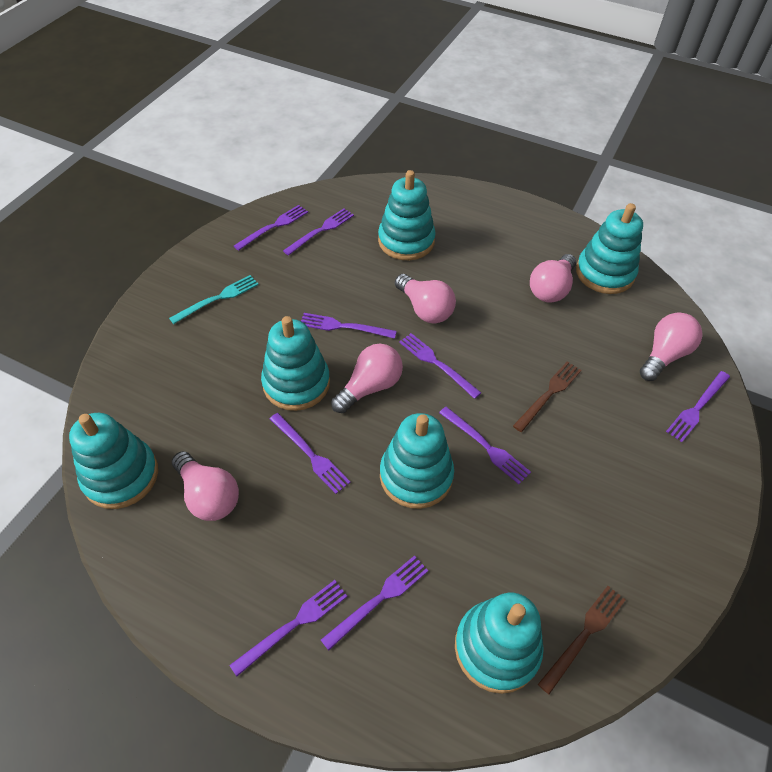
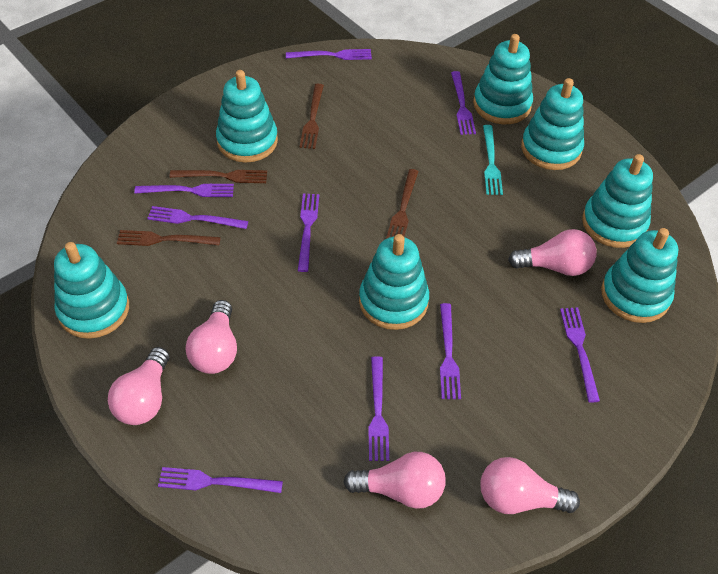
brown fork: 2 -> 4
turquoise stacking toy: 6 -> 7

